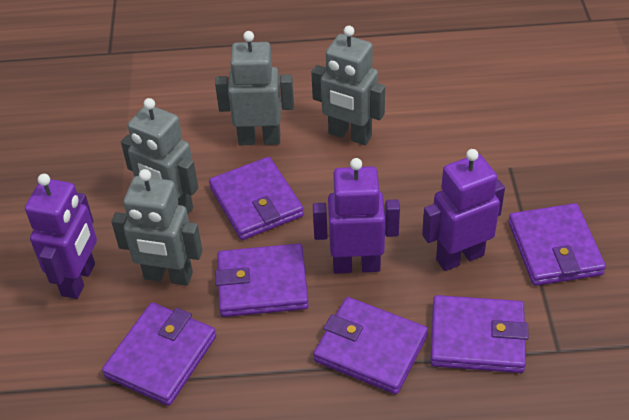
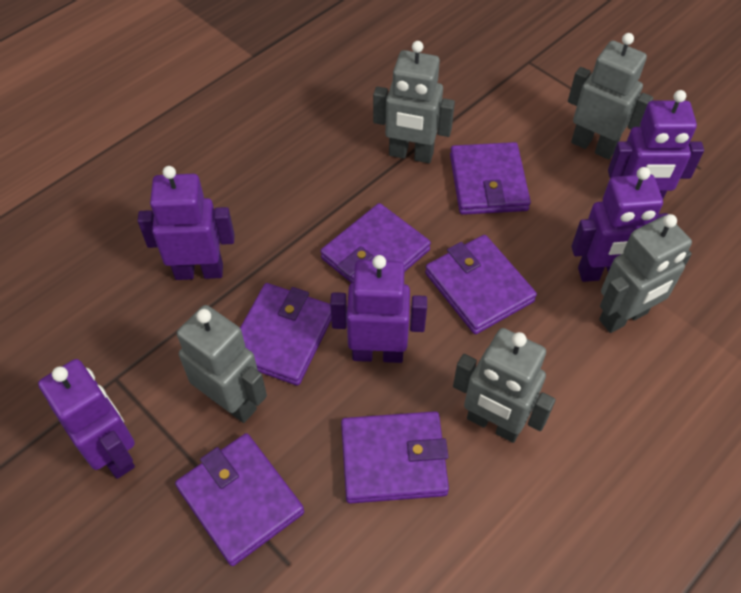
grey robot: 4 -> 5
purple robot: 3 -> 5

